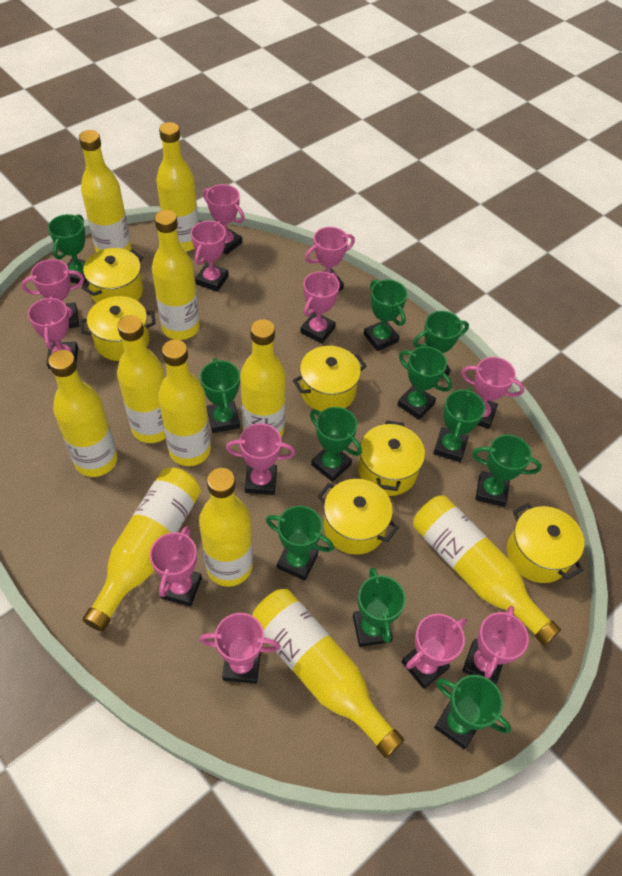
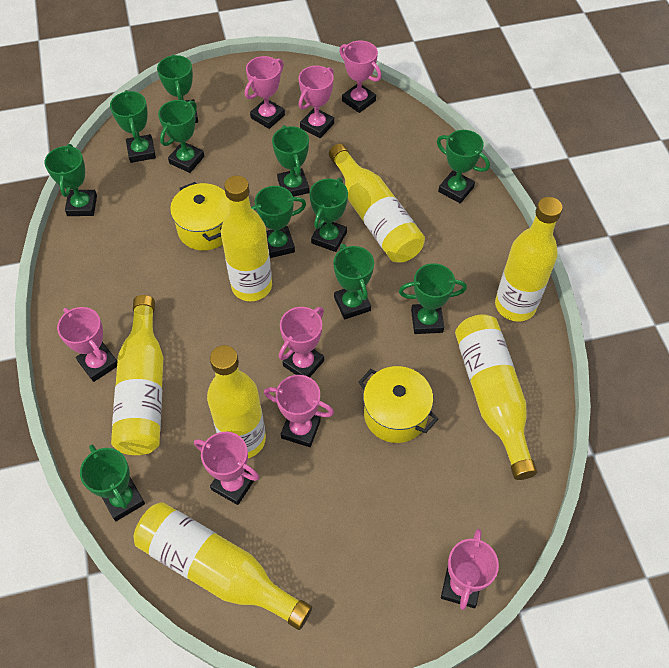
pink trophy: 12 -> 8
yellow bottle: 11 -> 7
yellow pot: 6 -> 2

